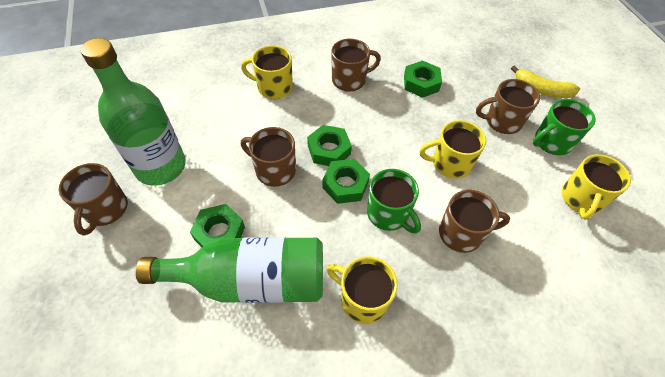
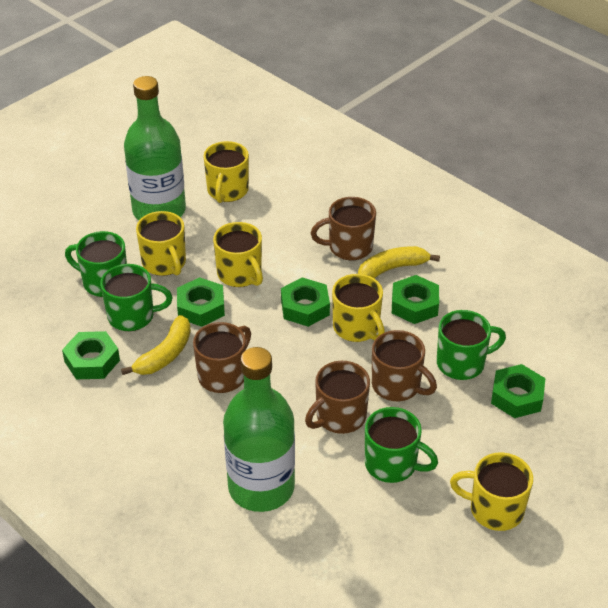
brown mug: 5 -> 4
green mug: 2 -> 4
green nut: 4 -> 5
yellow banana: 1 -> 2
yellow mug: 4 -> 5

